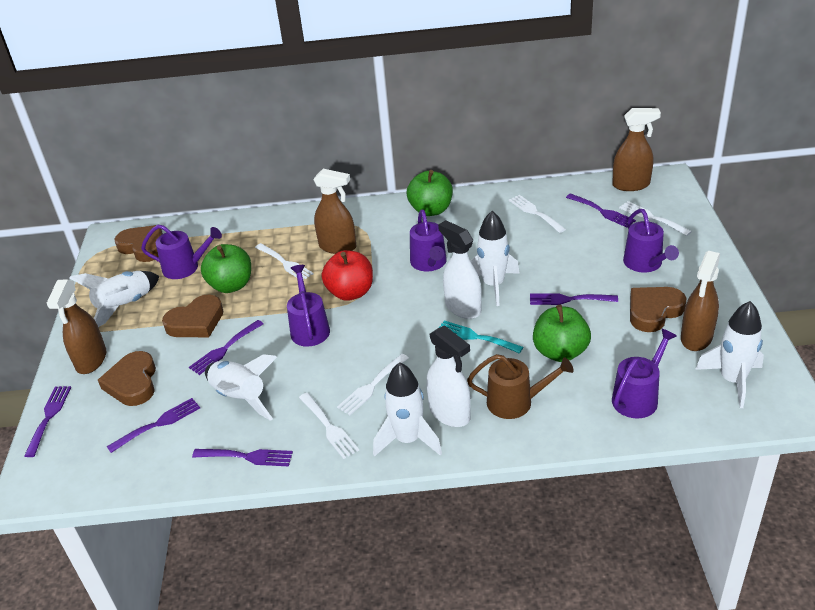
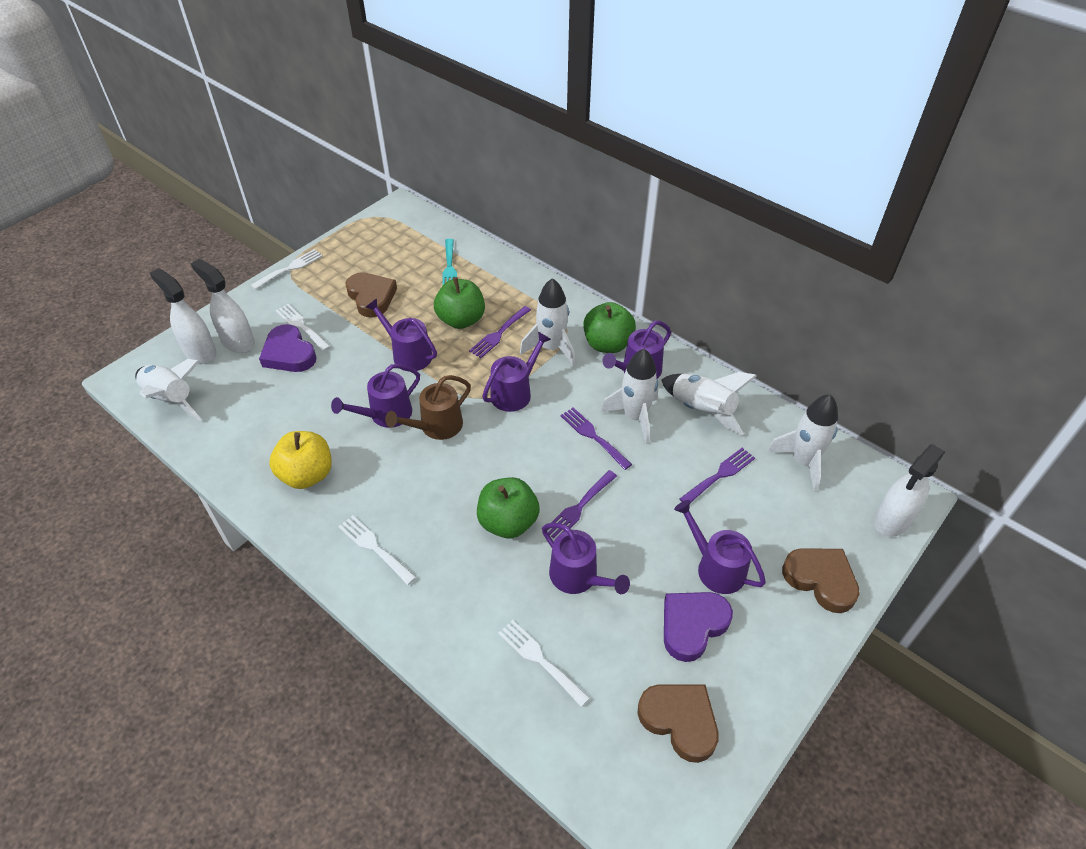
brown heart: 4 -> 3
brown spray bottle: 4 -> 0
purple fork: 6 -> 4
purple heart: 0 -> 2
purple watering can: 5 -> 6
red apple: 1 -> 0
white fork: 5 -> 4
white spray bottle: 2 -> 3
yellow apple: 0 -> 1

